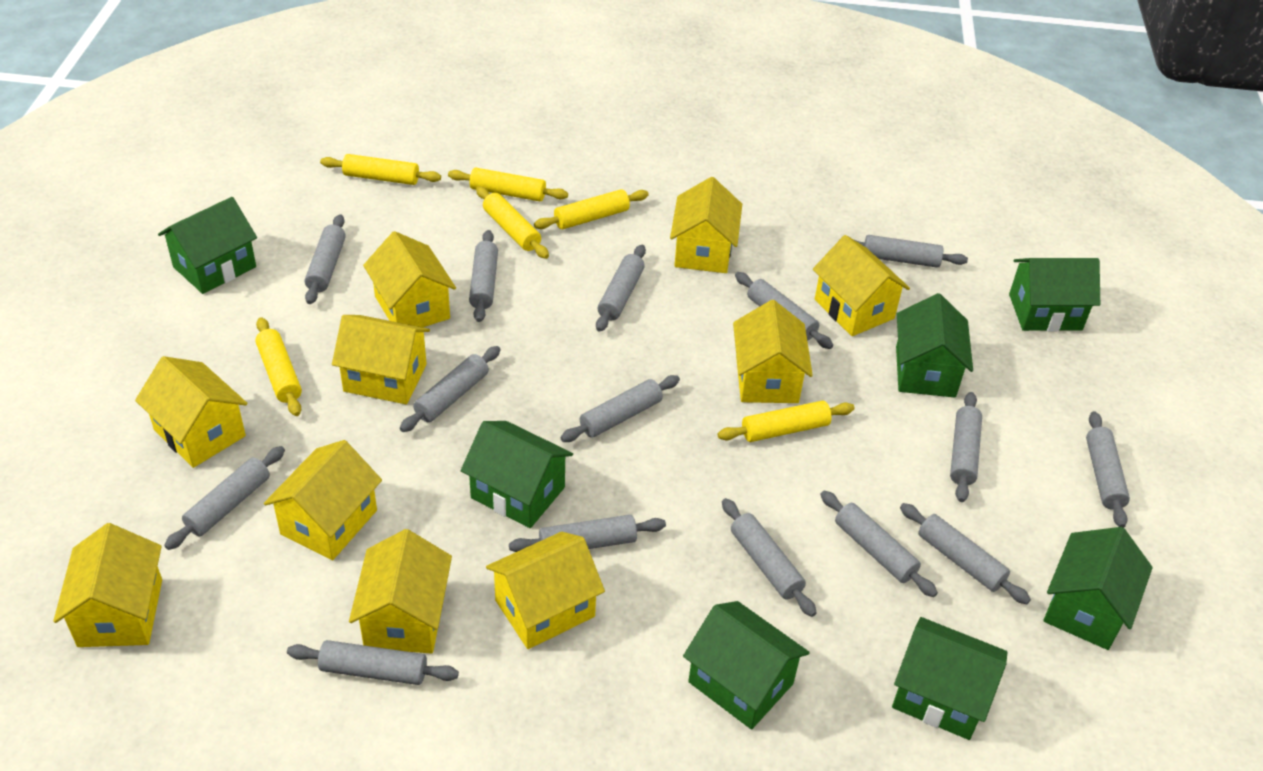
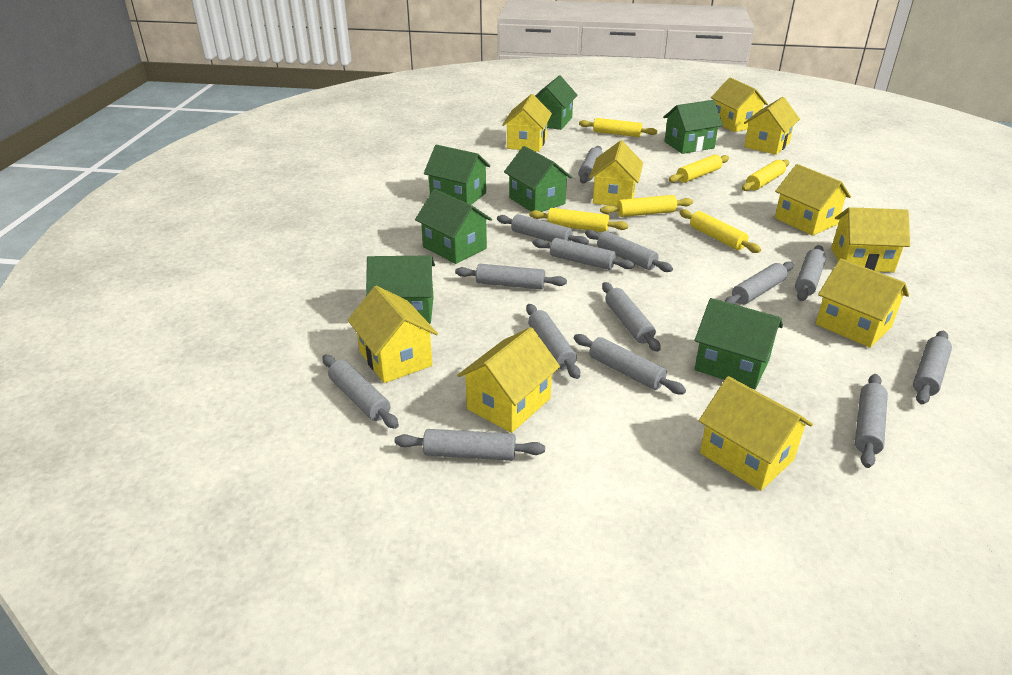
grey rolling pin: 15 -> 14

